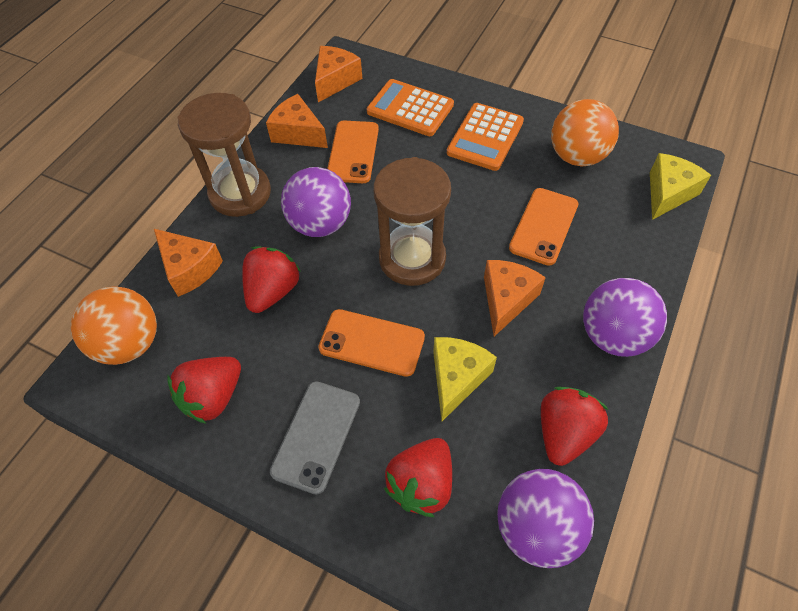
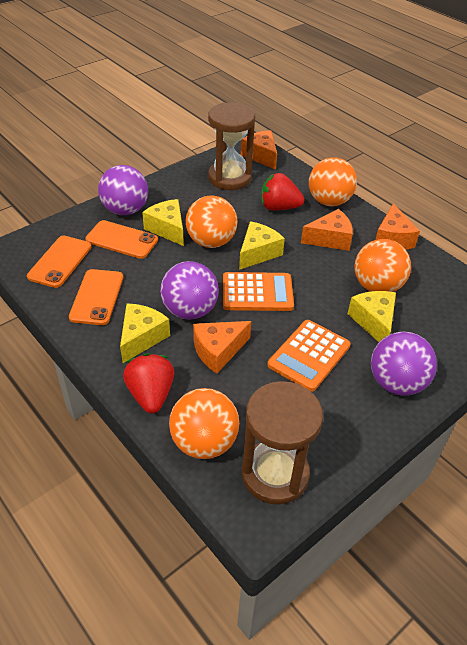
grey phone: 1 -> 0
orange ball: 2 -> 4
red strawberry: 4 -> 2
yellow cheese: 2 -> 4

